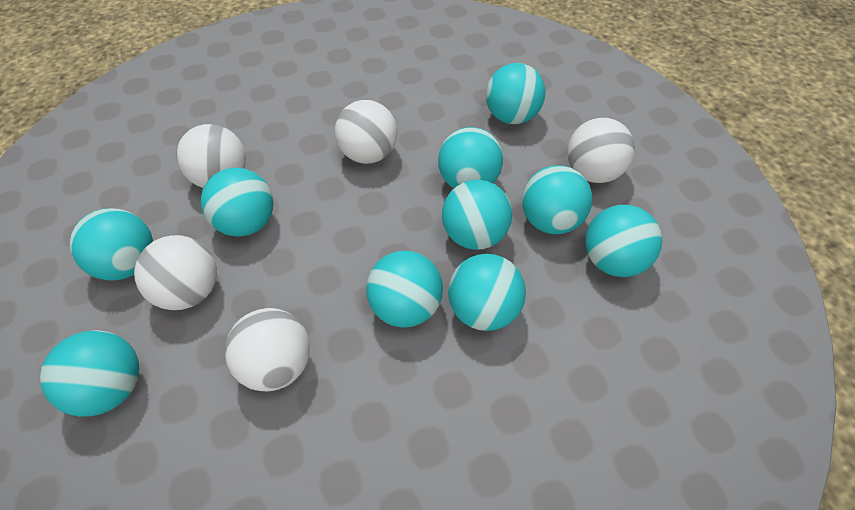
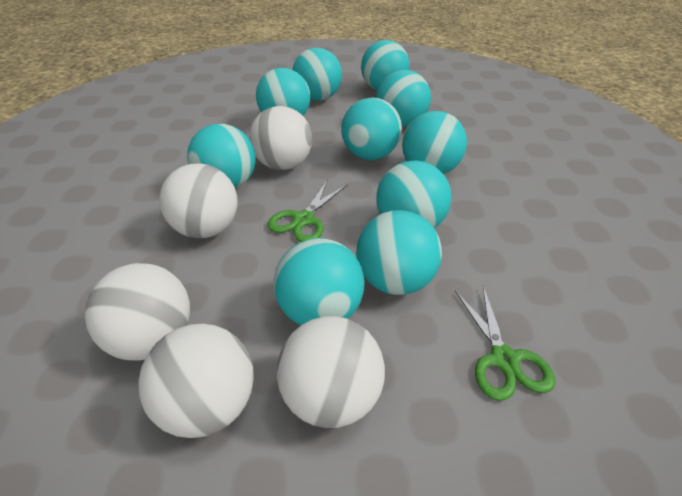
green scissors: 0 -> 2

